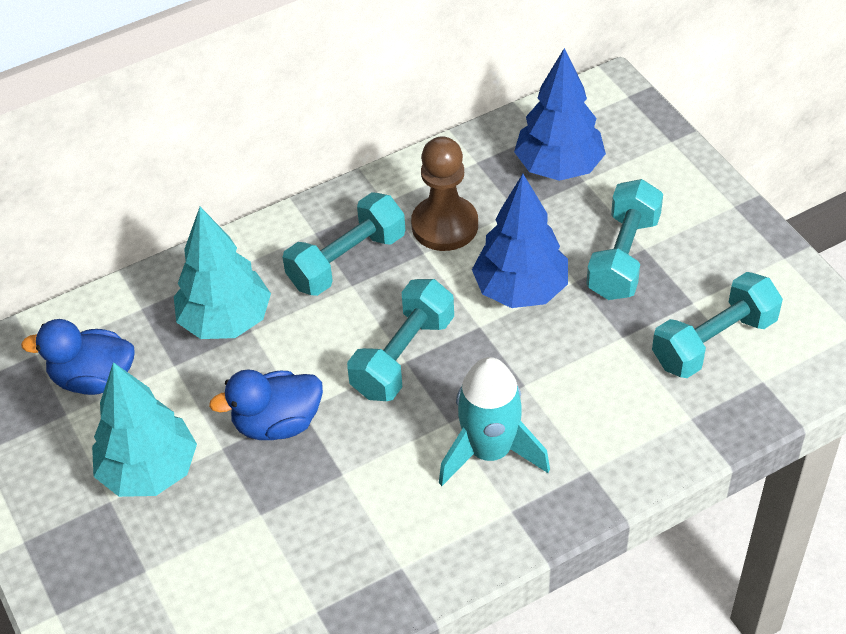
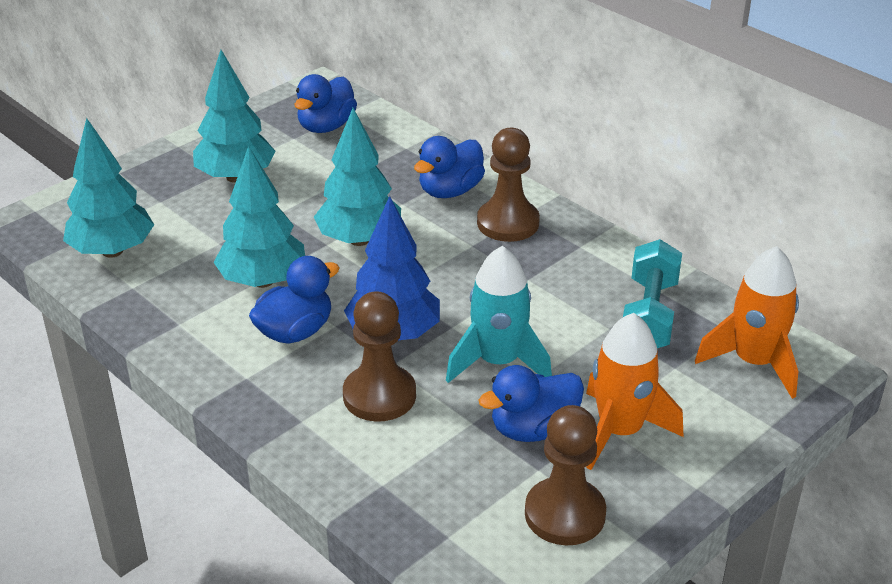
blue duck: 2 -> 4
blue tree: 2 -> 1
brown pawn: 1 -> 3
orange rocket: 0 -> 2
turquoise dumbbell: 4 -> 1
turquoise tree: 2 -> 4

